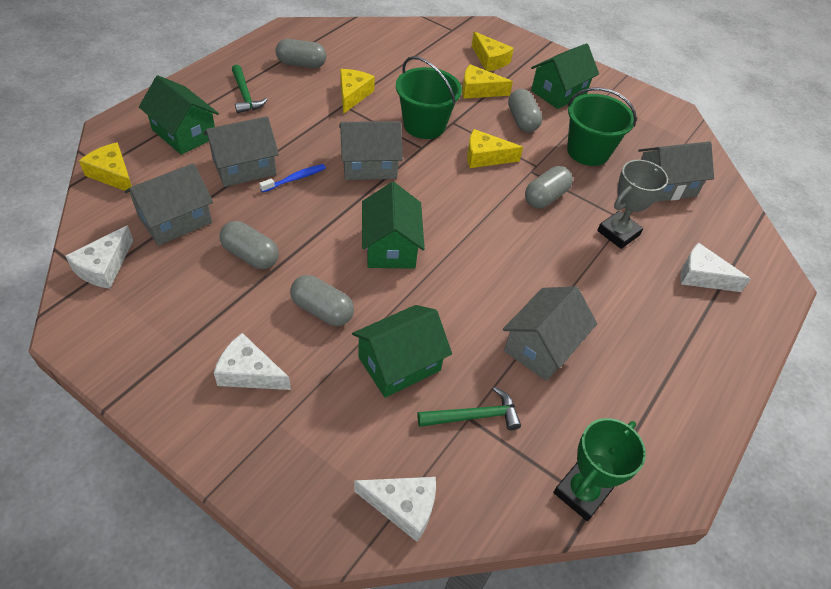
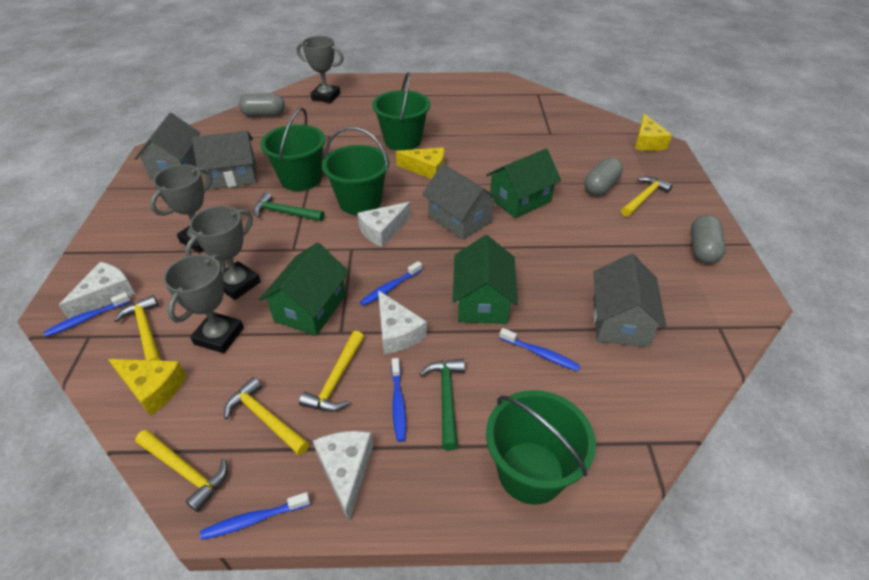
blue toothbrush: 1 -> 5
green bucket: 2 -> 4
green house: 4 -> 3
green trophy: 1 -> 0
grey capsule: 5 -> 3
grey house: 5 -> 4
grey trophy: 1 -> 4
yellow cheese: 5 -> 3
yellow hammer: 0 -> 5

